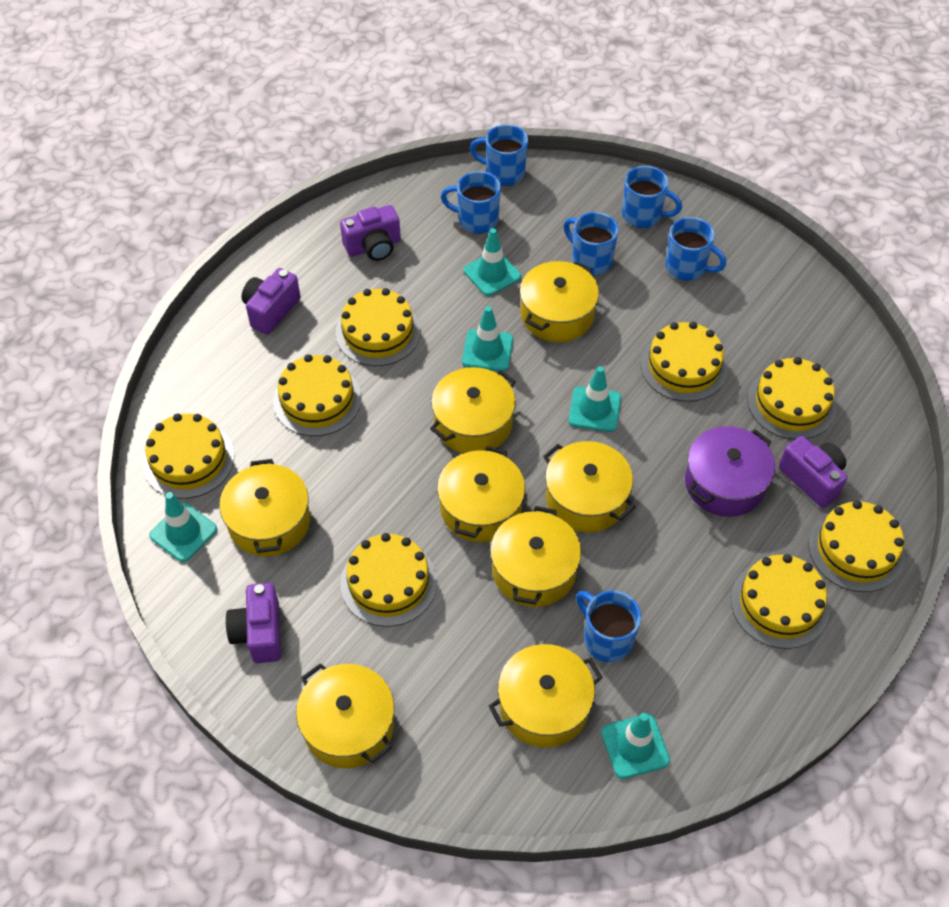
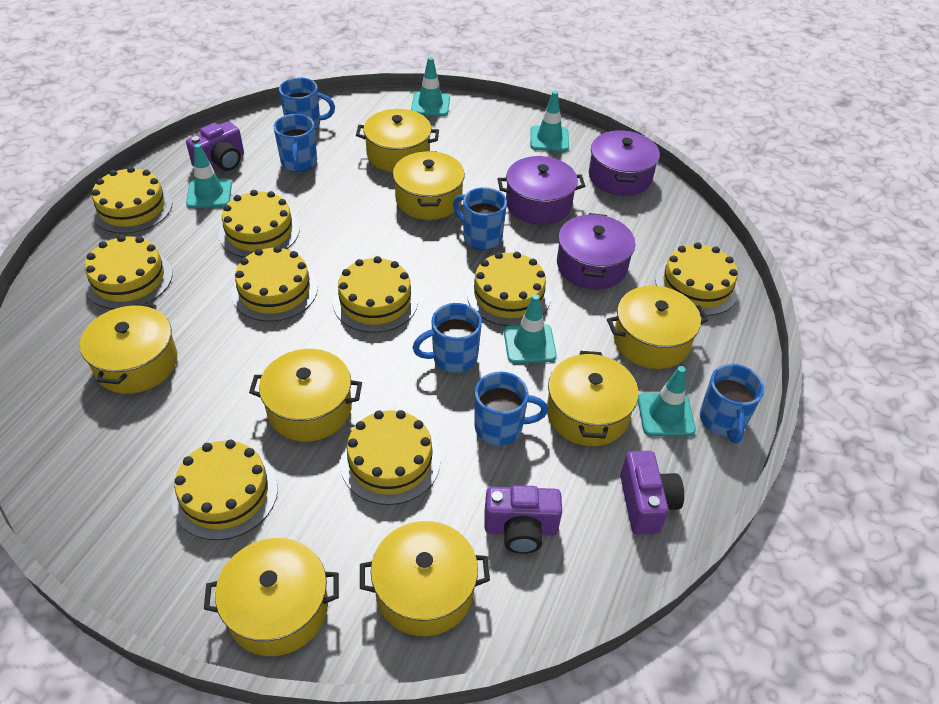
purple camera: 4 -> 3
purple pot: 1 -> 3
yellow cake: 8 -> 9

